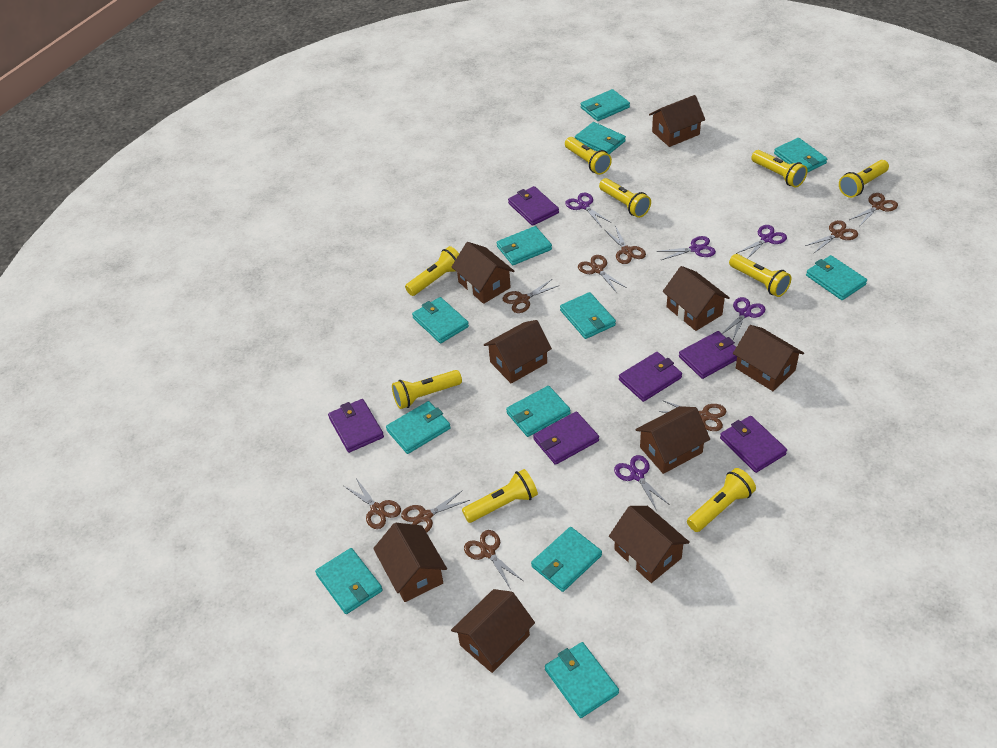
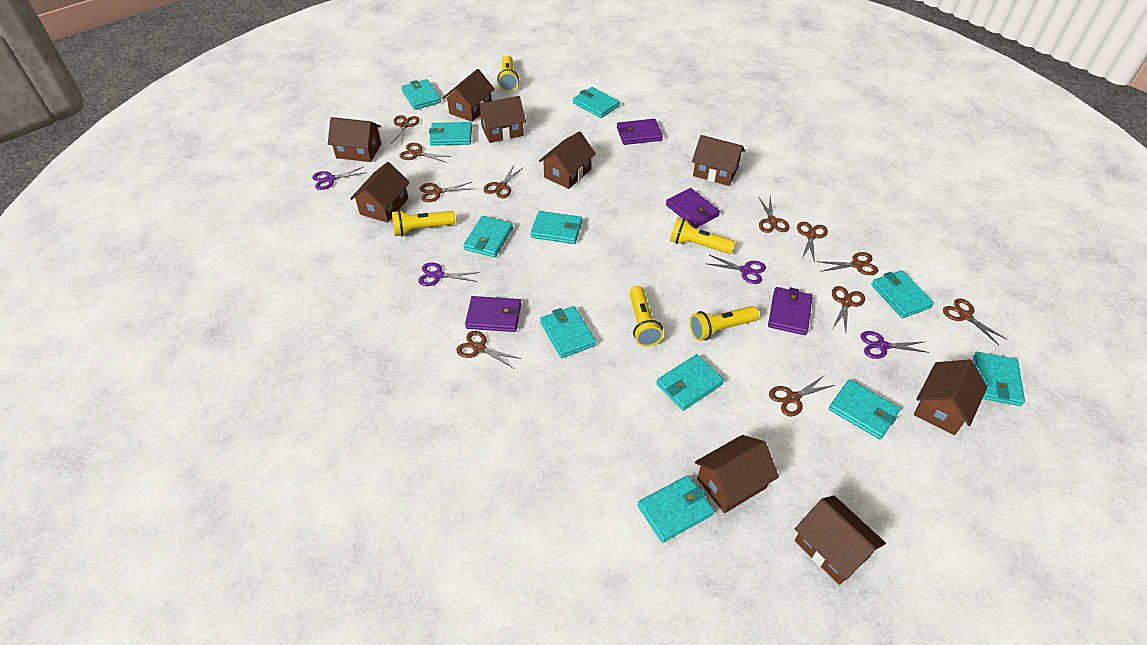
brown scissors: 9 -> 11
purple scissors: 5 -> 4
purple wallet: 6 -> 4
turquoise wallet: 12 -> 11
yellow flashlight: 9 -> 5

